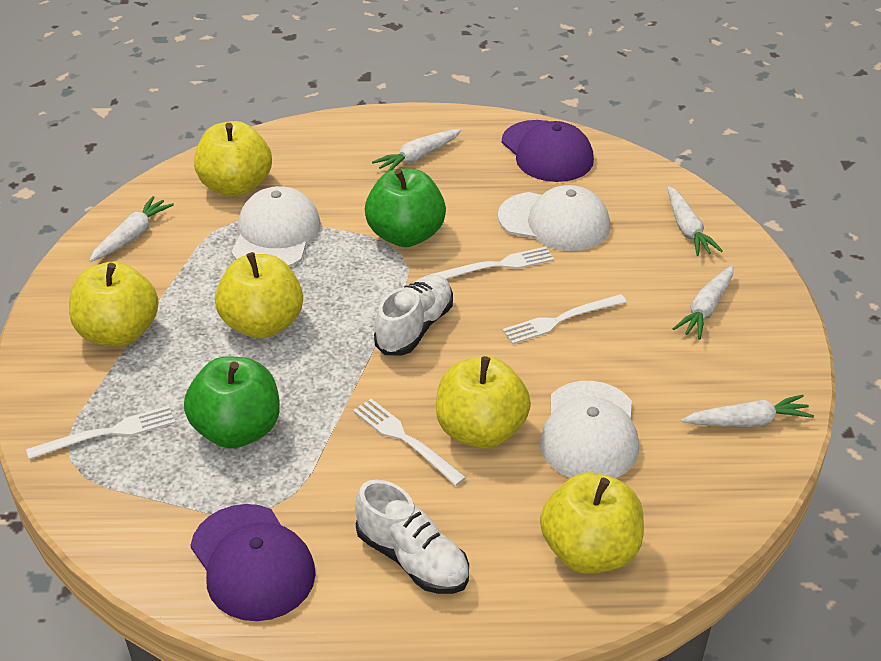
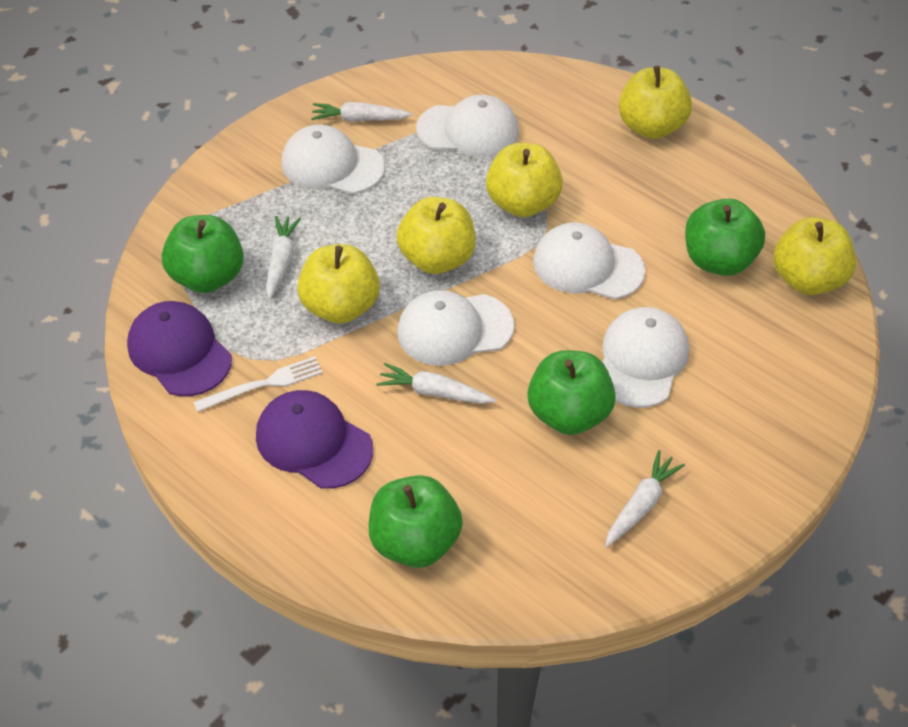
green apple: 2 -> 4
white cap: 3 -> 5
white carrot: 5 -> 4
white fork: 4 -> 1
white shoe: 2 -> 0

